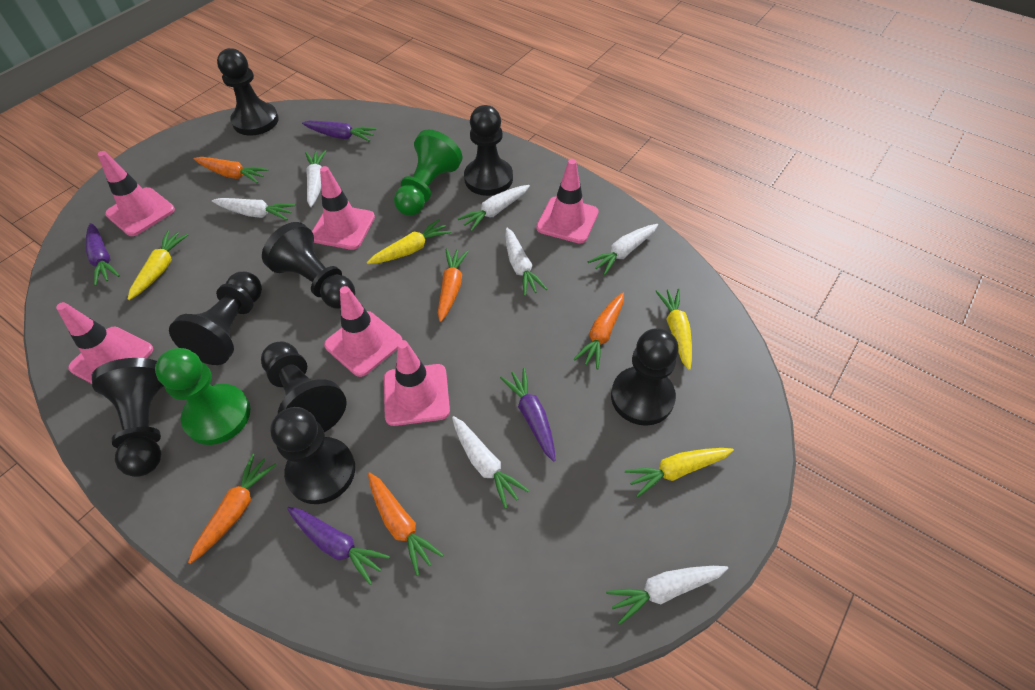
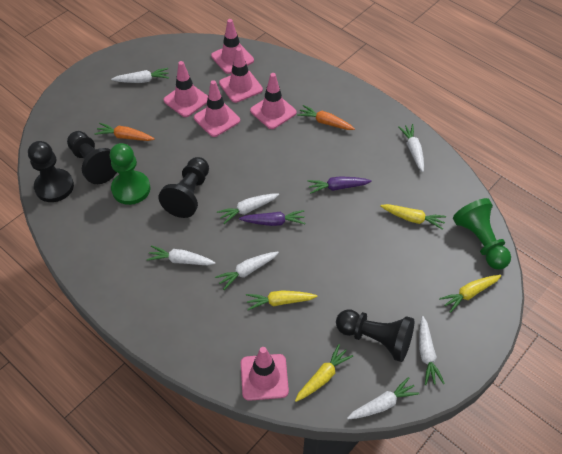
black pawn: 8 -> 4
orange carrot: 5 -> 2
purple carrot: 4 -> 2

